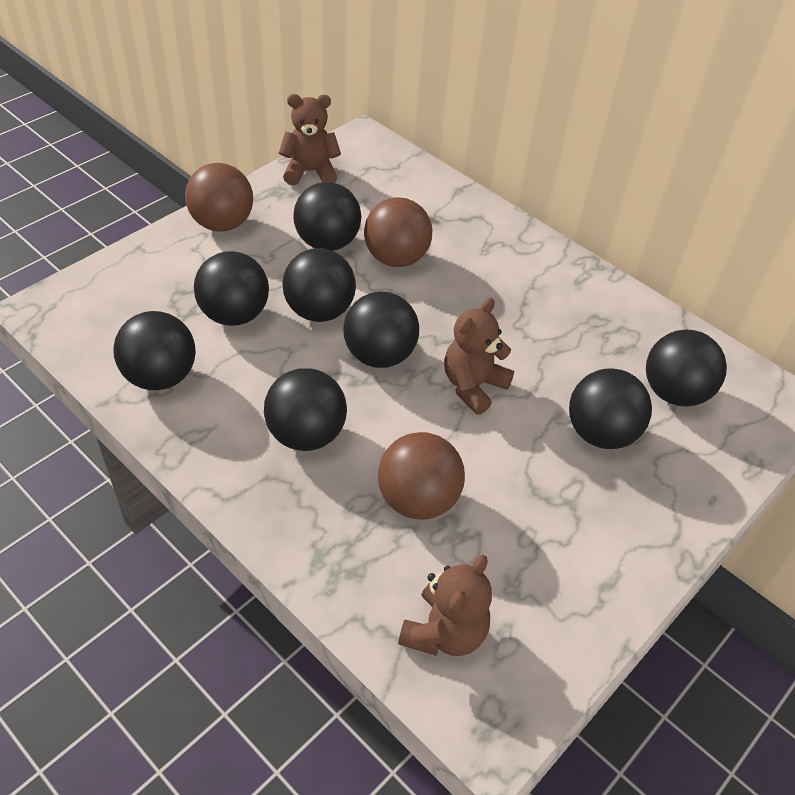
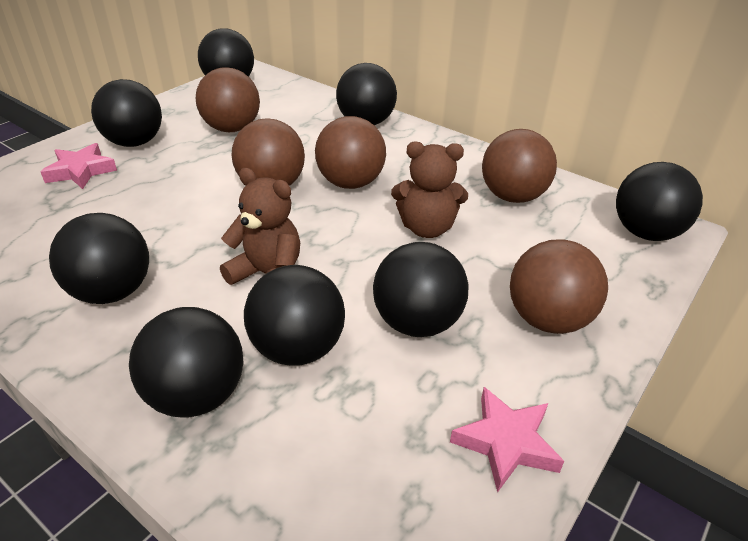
brown ball: 3 -> 5
brown teddy bear: 3 -> 2
pink star: 0 -> 2

